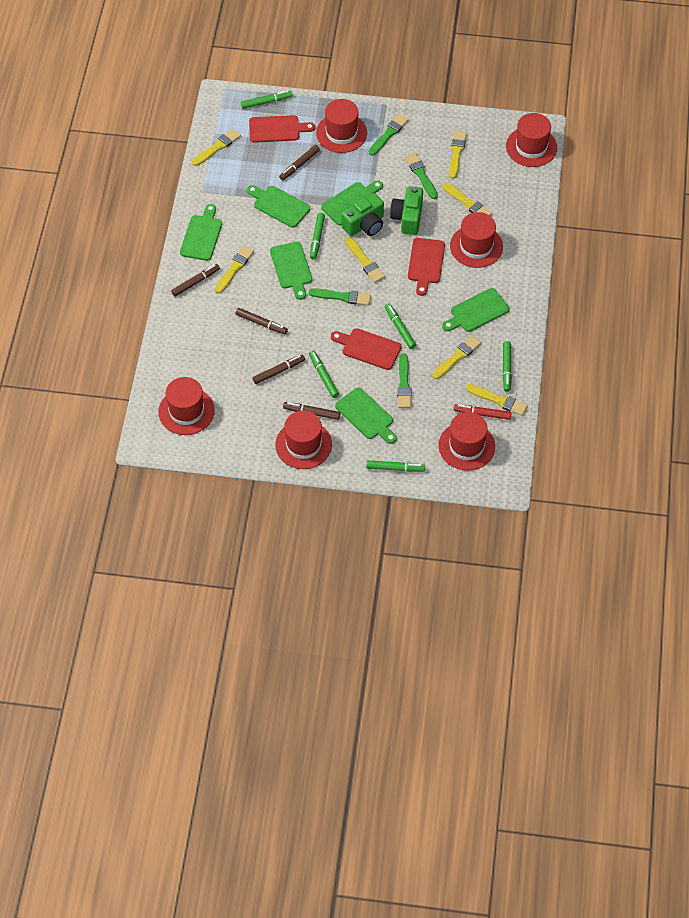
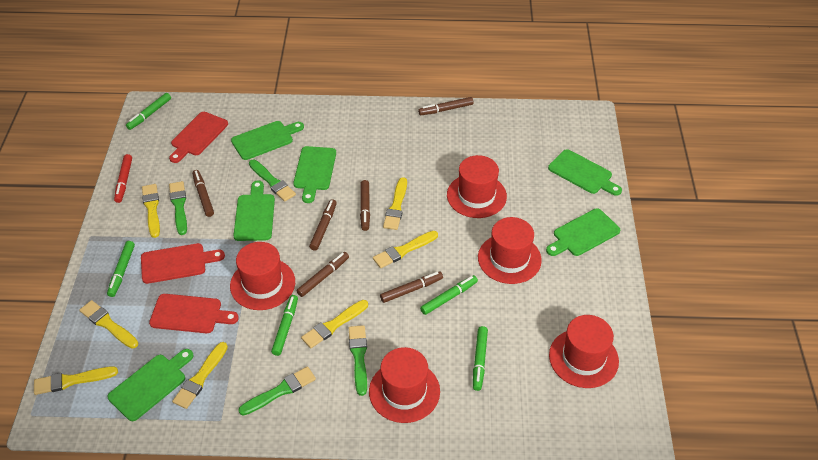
brown marker: 5 -> 6
green camera: 2 -> 0
green marker: 6 -> 5
red hat: 6 -> 5

